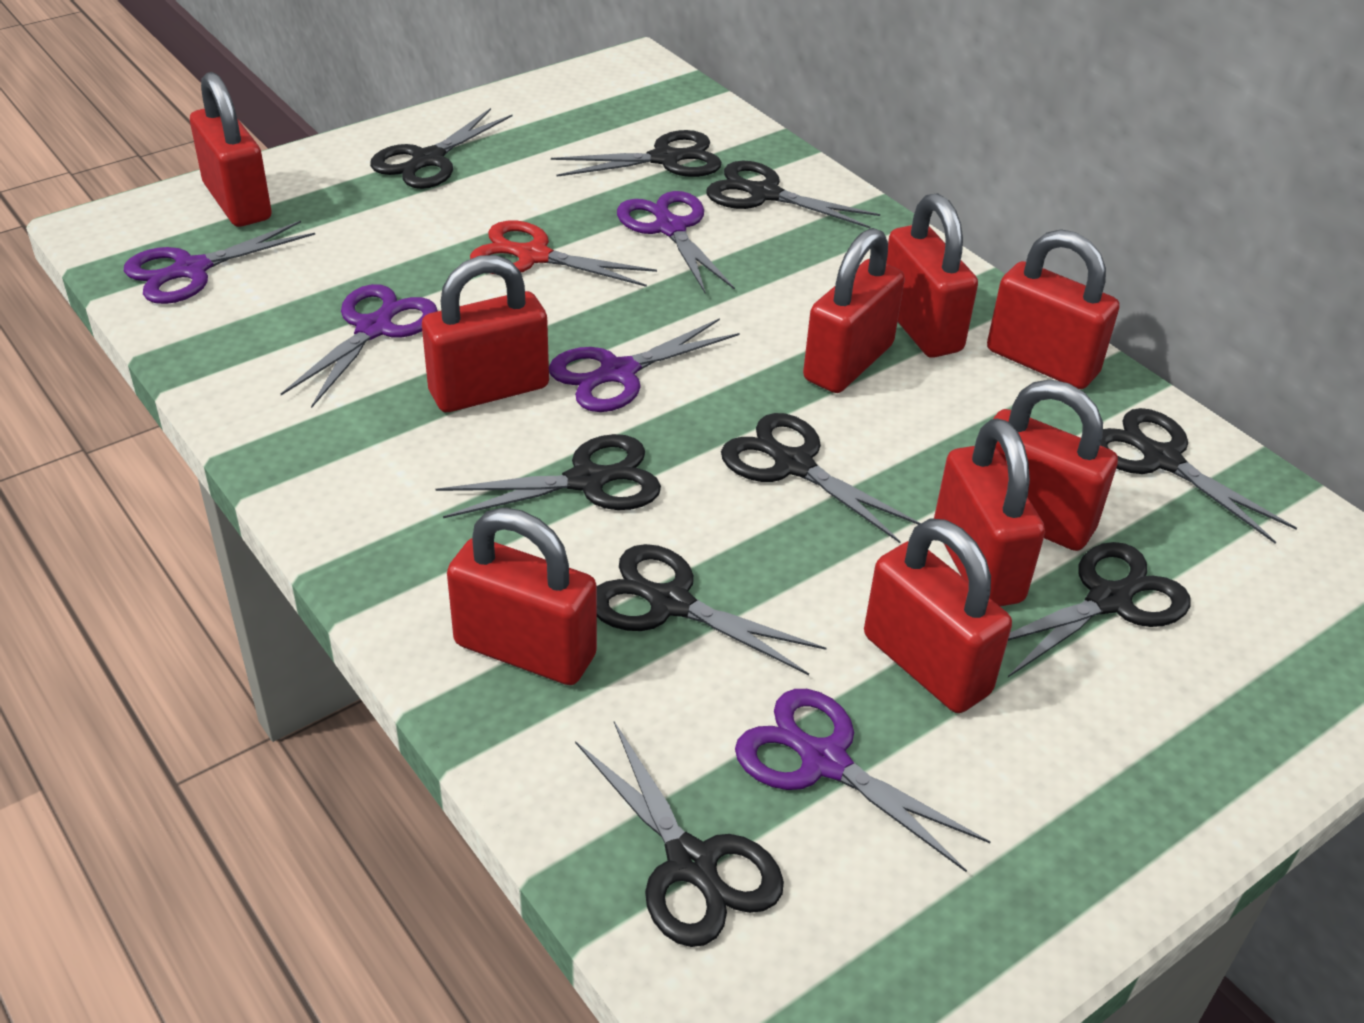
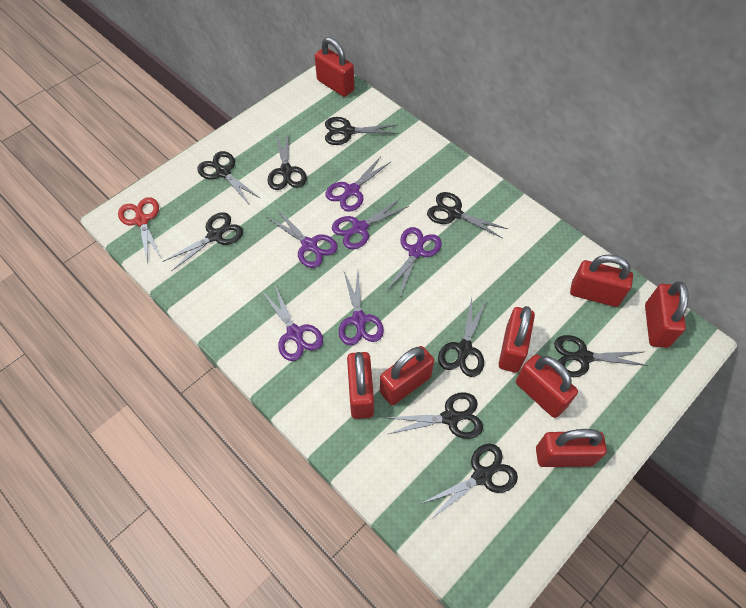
purple scissors: 5 -> 6
red padlock: 9 -> 8

